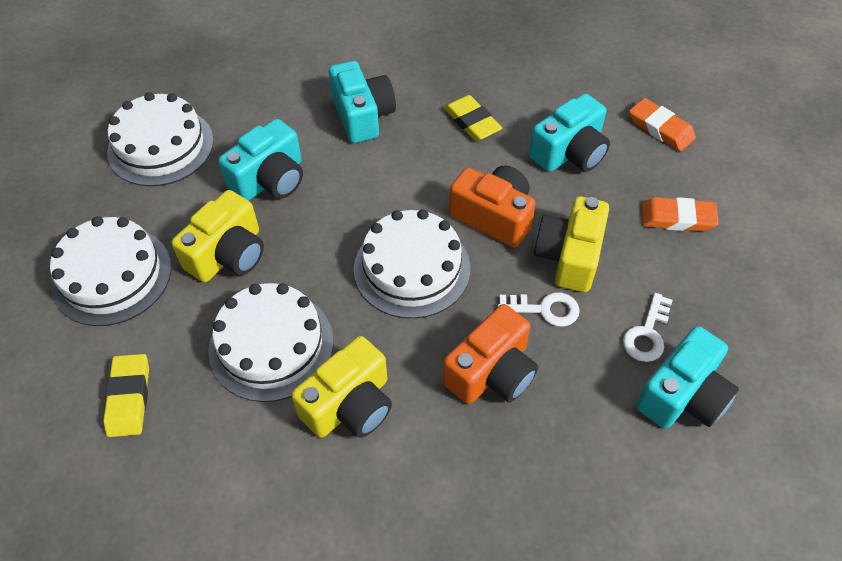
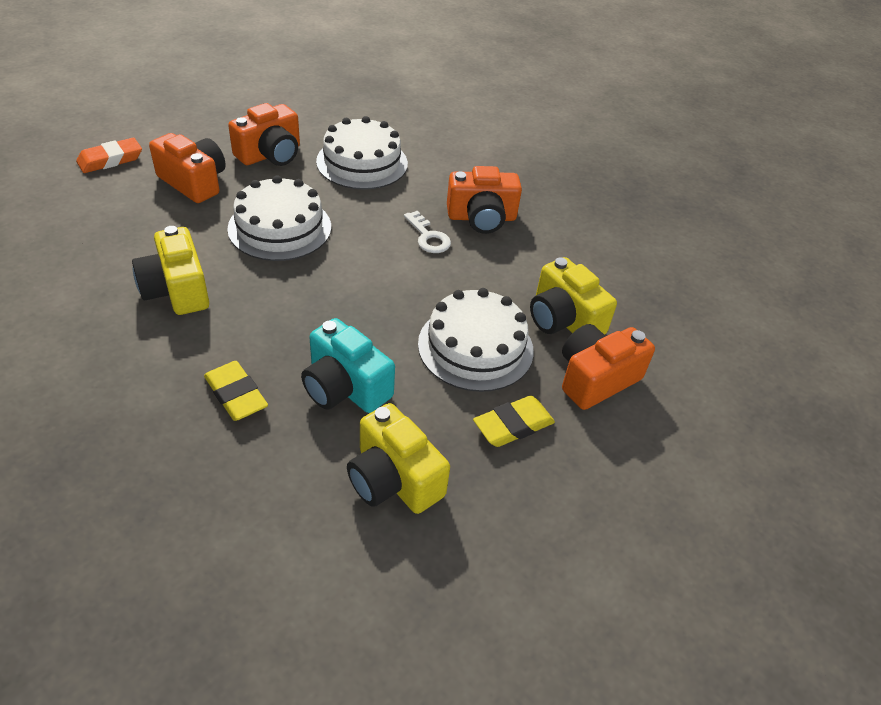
orange camera: 2 -> 4
orange eraser: 2 -> 1
turquoise camera: 4 -> 1
white cake: 4 -> 3
white key: 2 -> 1

